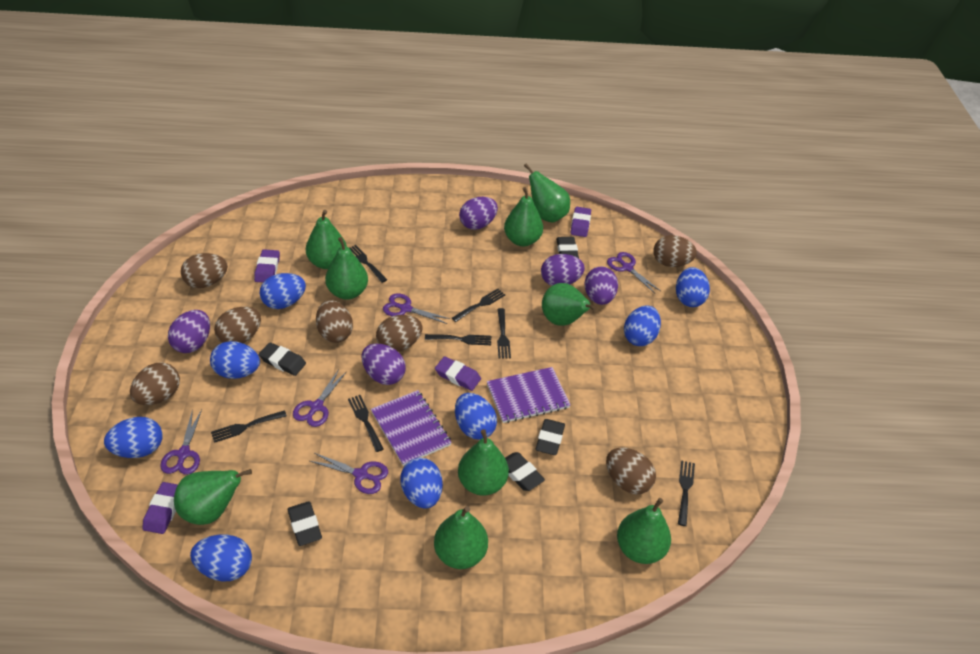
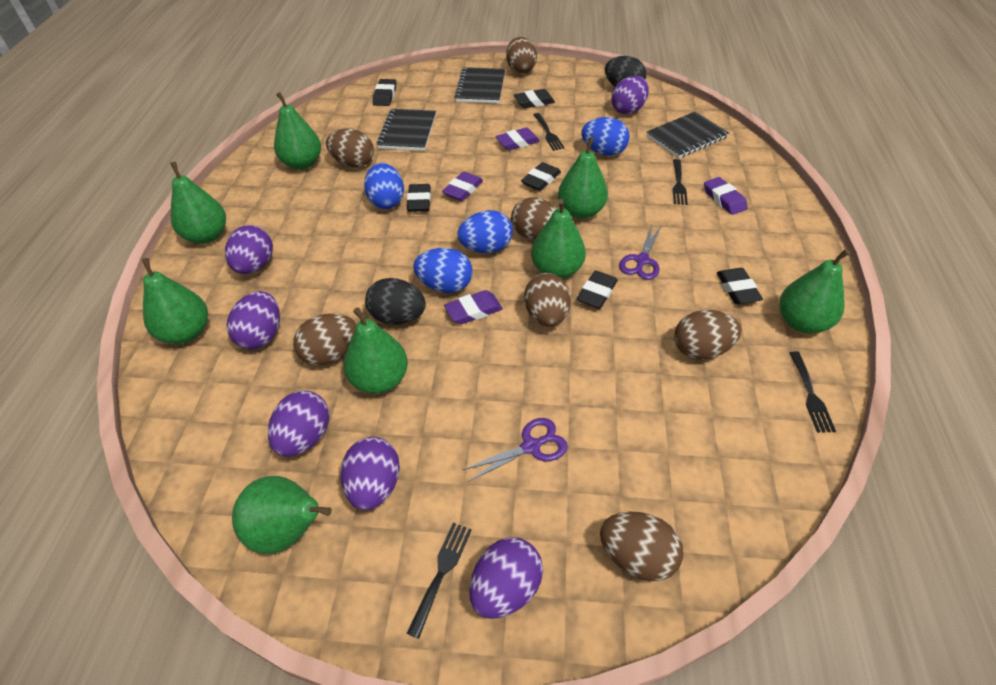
black egg: 0 -> 2
black eraser: 5 -> 6
black fork: 7 -> 4
black notebook: 0 -> 3
blue egg: 8 -> 4
green pear: 9 -> 8
purple egg: 5 -> 6
purple notebook: 2 -> 0
purple scissors: 5 -> 2

